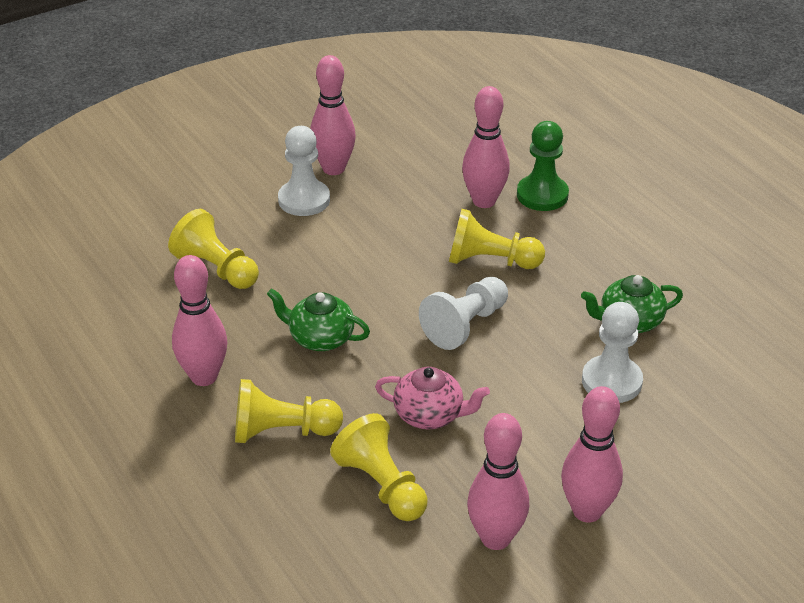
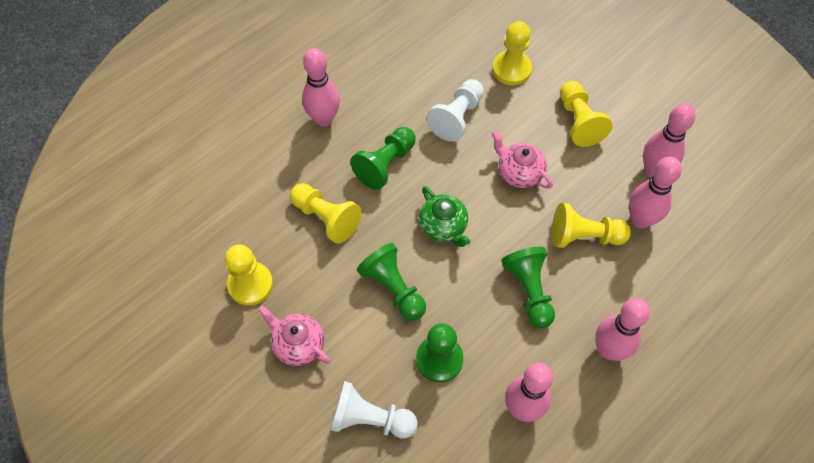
green pawn: 1 -> 4
green teapot: 2 -> 1
pink teapot: 1 -> 2
white pawn: 3 -> 2
yellow pawn: 4 -> 5

